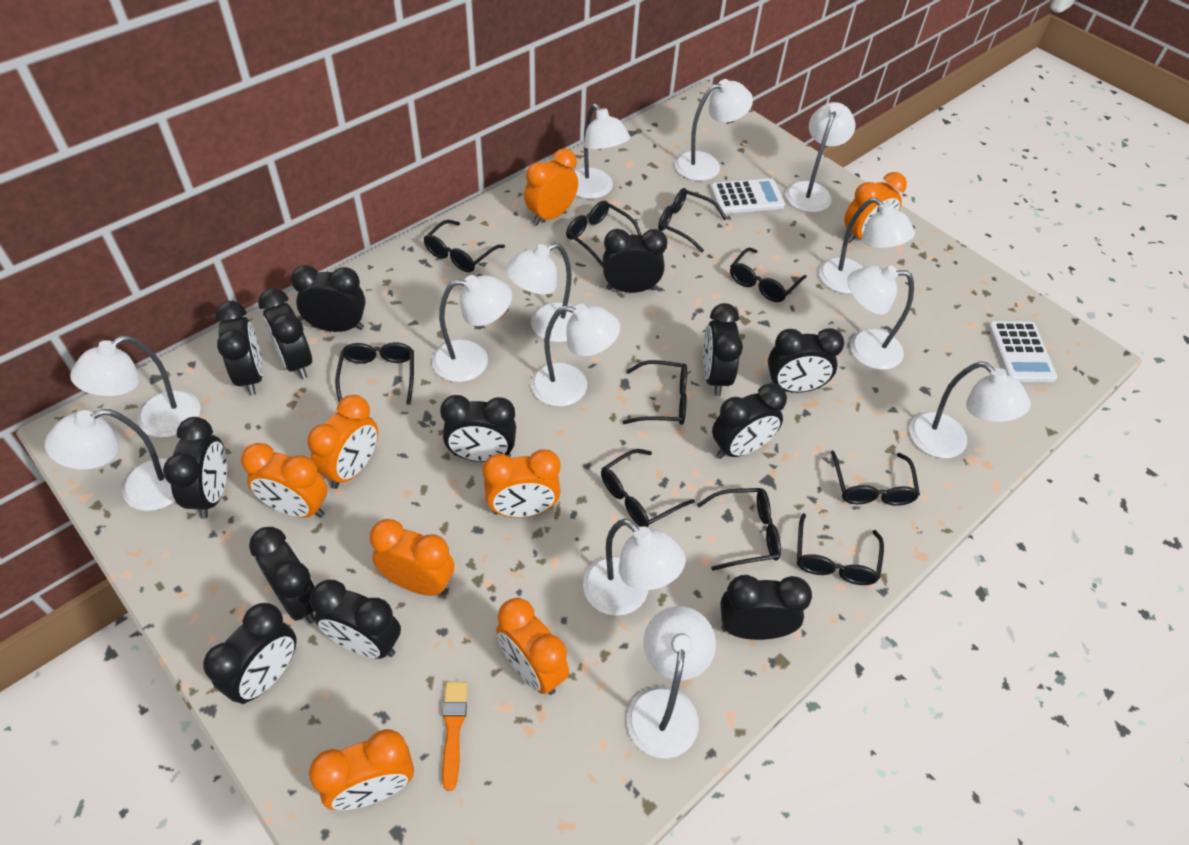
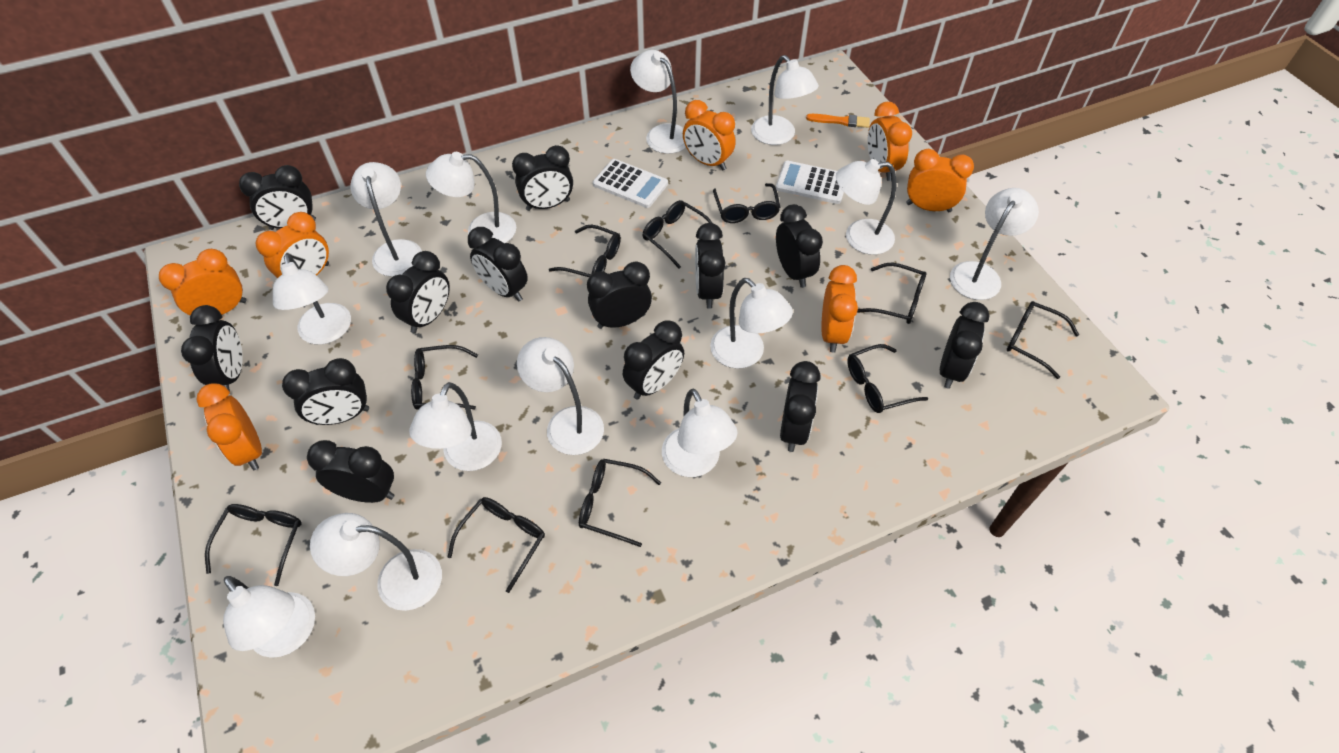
orange clock: 8 -> 7

